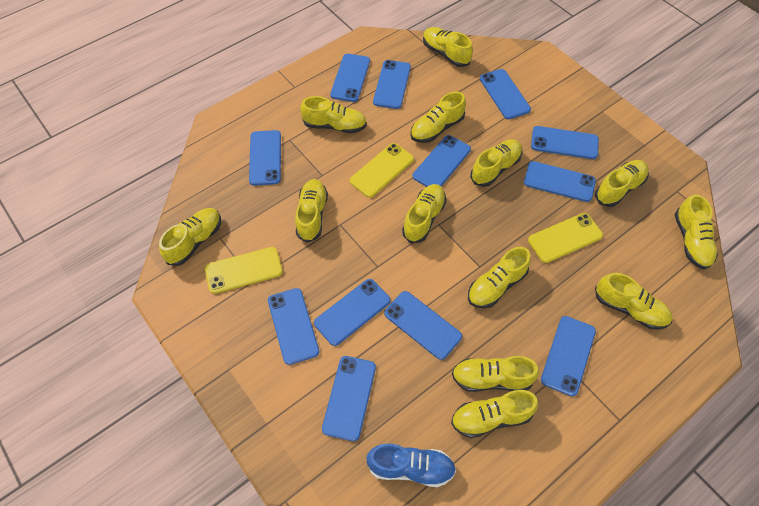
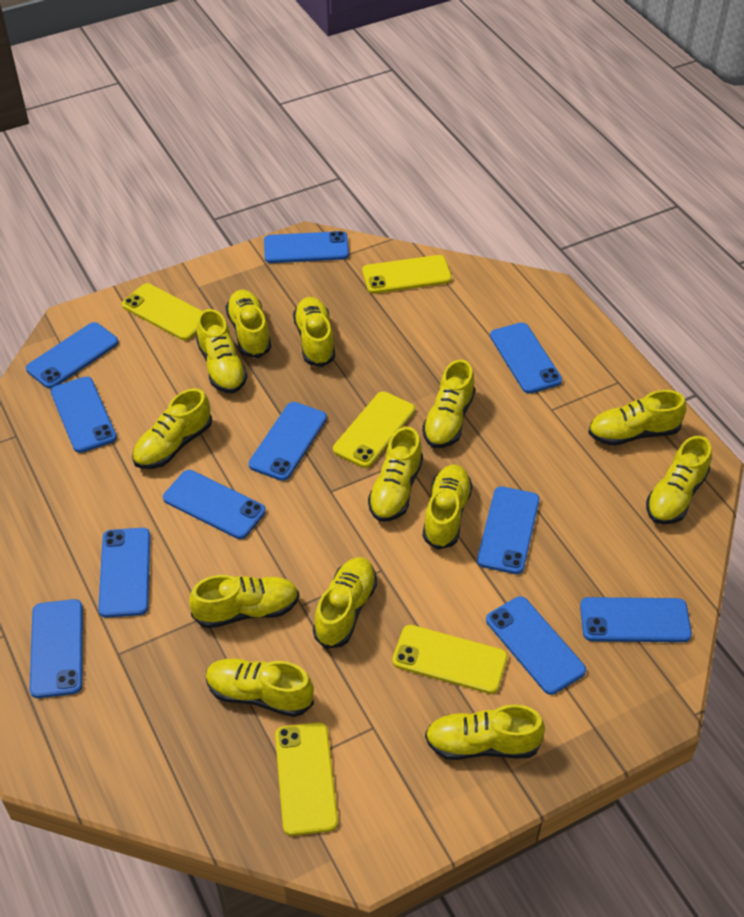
blue phone: 12 -> 11
blue shoe: 1 -> 0
yellow phone: 3 -> 5

